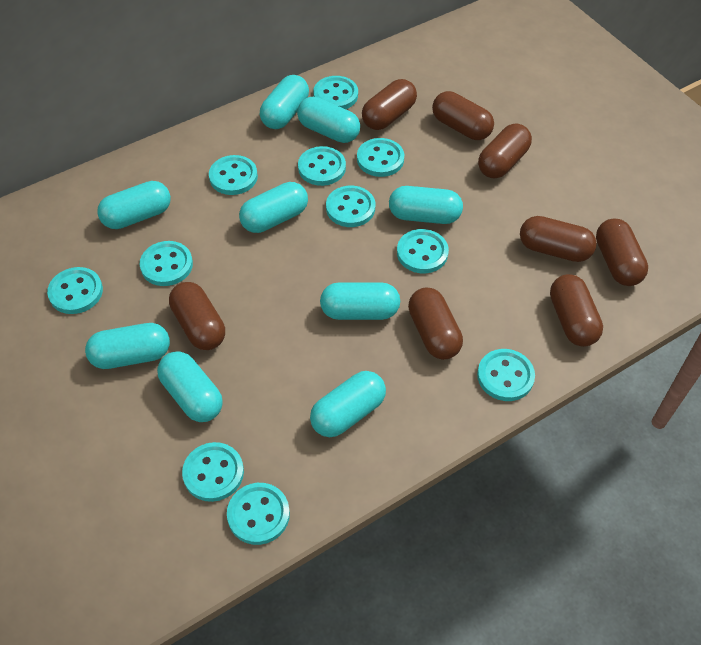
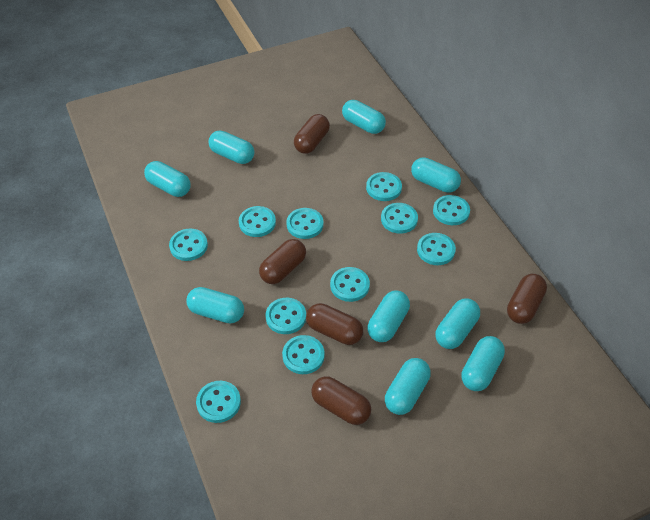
brown capsule: 8 -> 5

